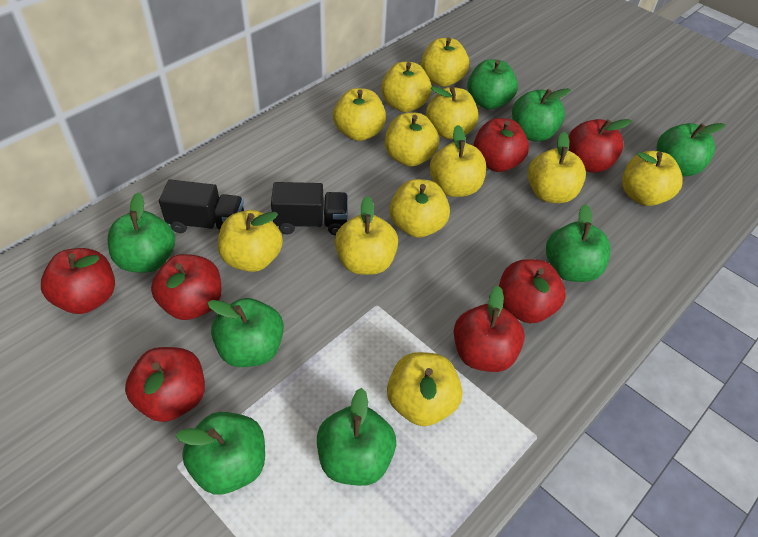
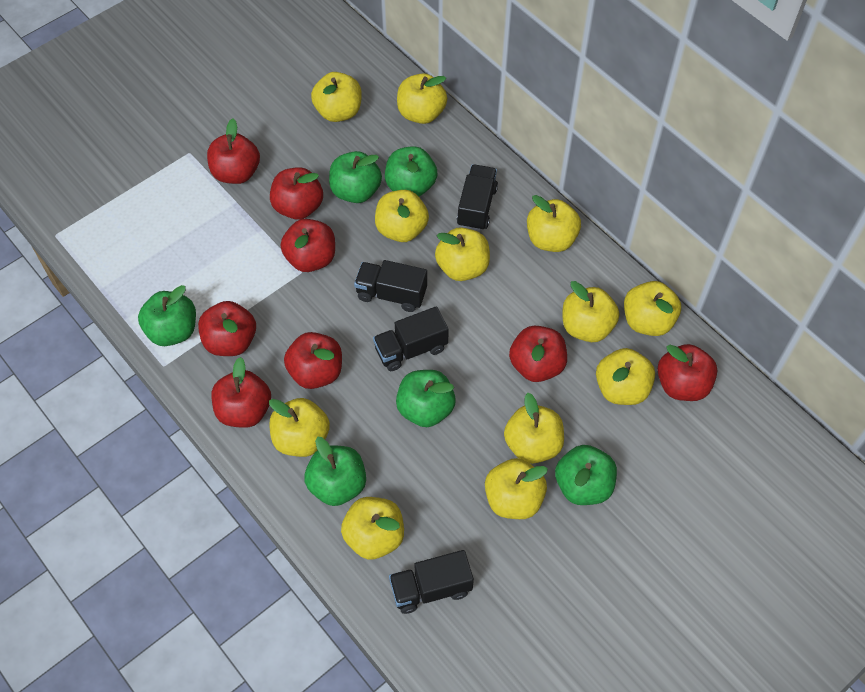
black truck: 2 -> 4
green apple: 8 -> 6
red apple: 7 -> 8

